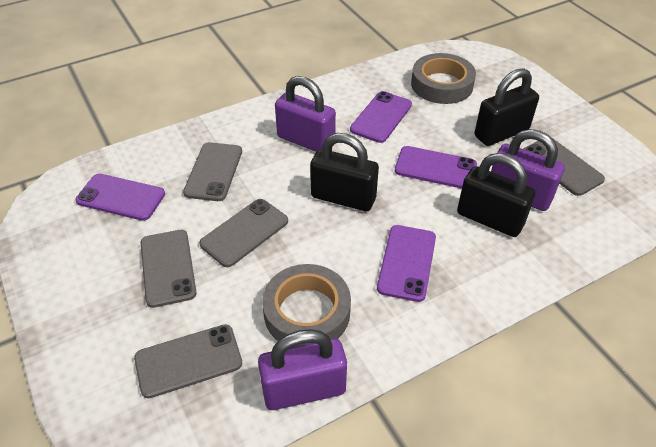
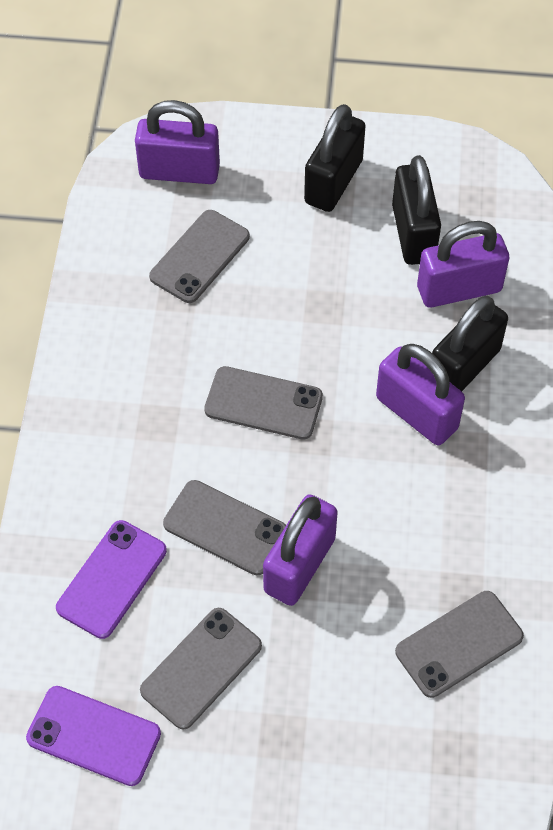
grey tape: 2 -> 0
purple padlock: 3 -> 4
purple phone: 4 -> 2

